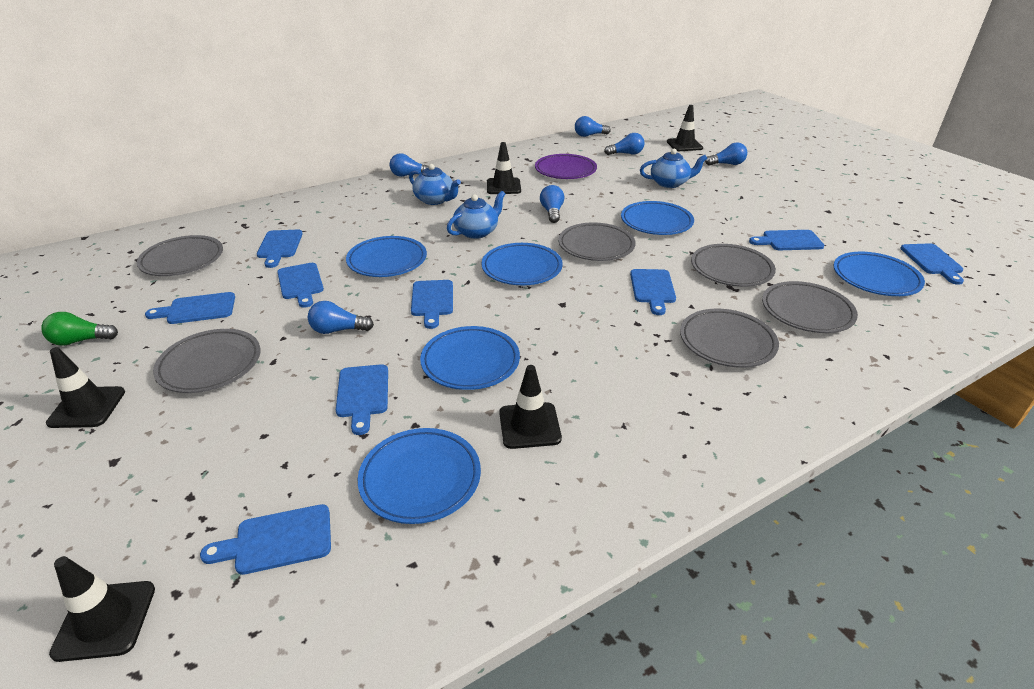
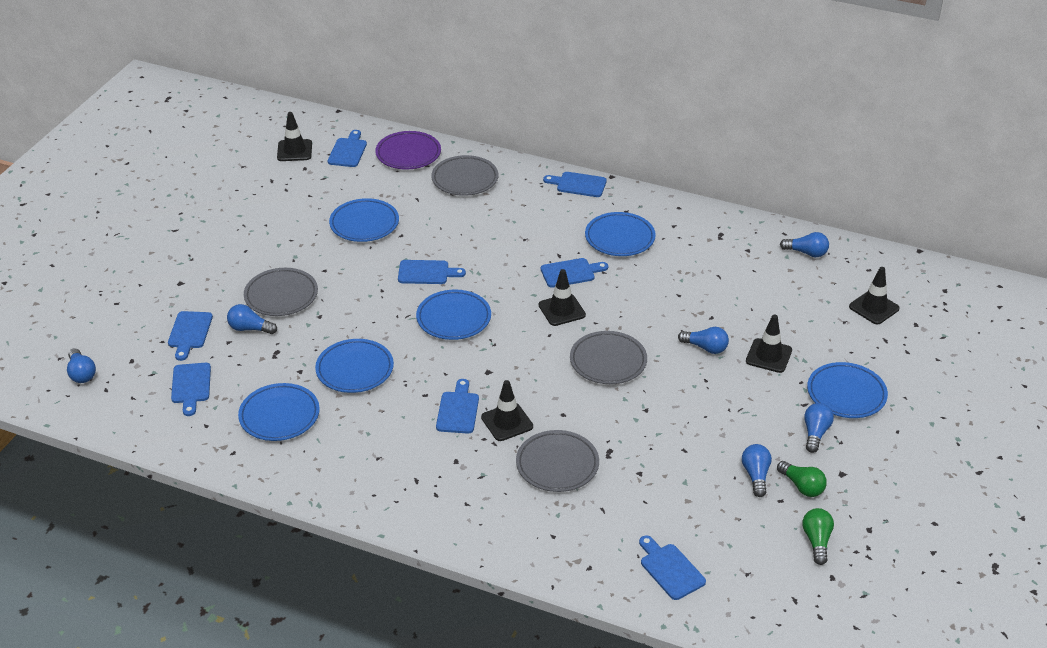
blue cutting board: 9 -> 8
blue teapot: 3 -> 0
green light bulb: 1 -> 2
grey plate: 6 -> 4

